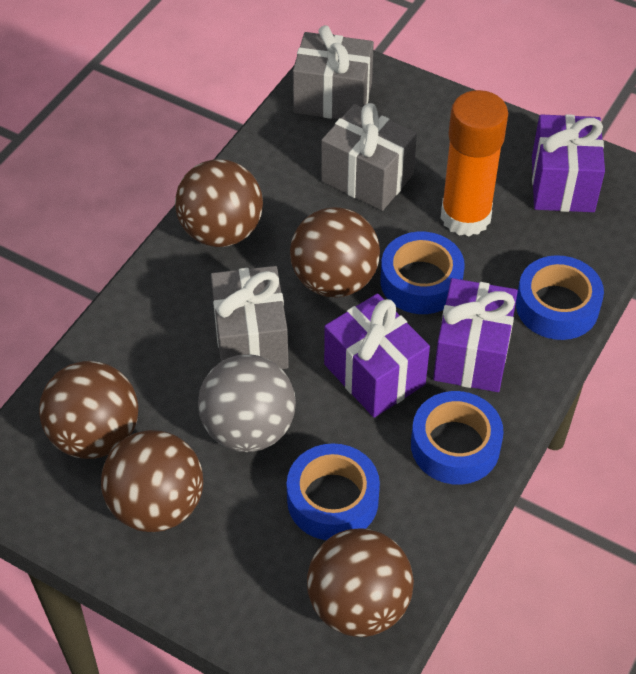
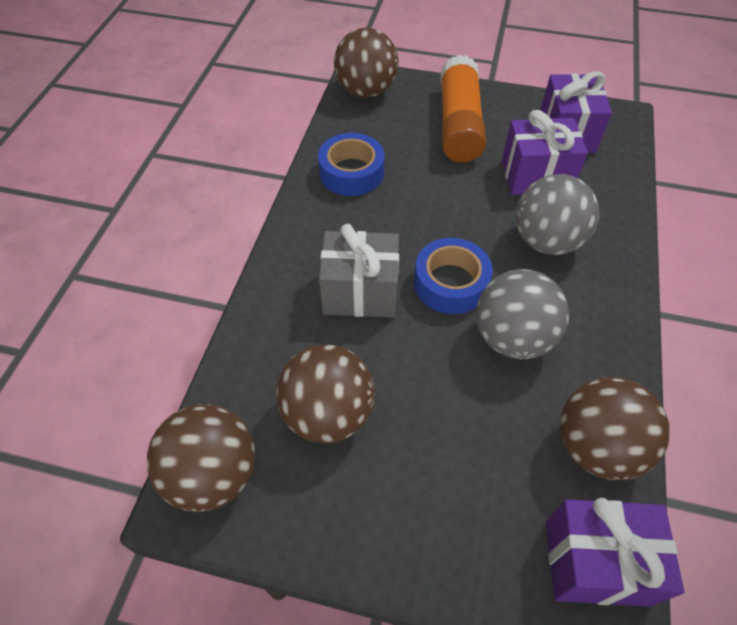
blue tape: 4 -> 2
brown ball: 5 -> 4
grey ball: 1 -> 2
grey gift: 3 -> 1

